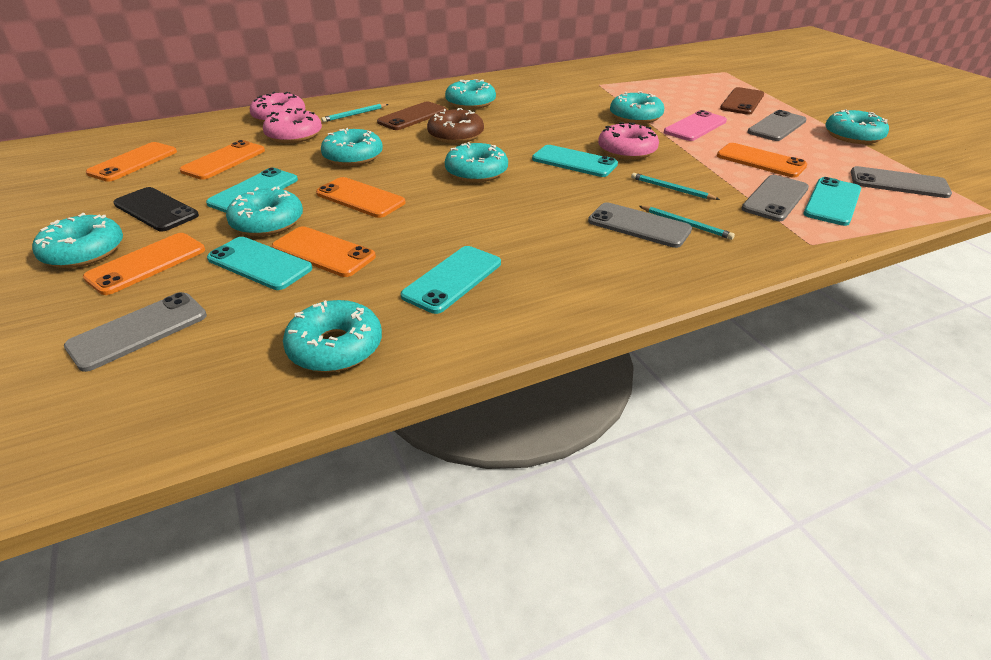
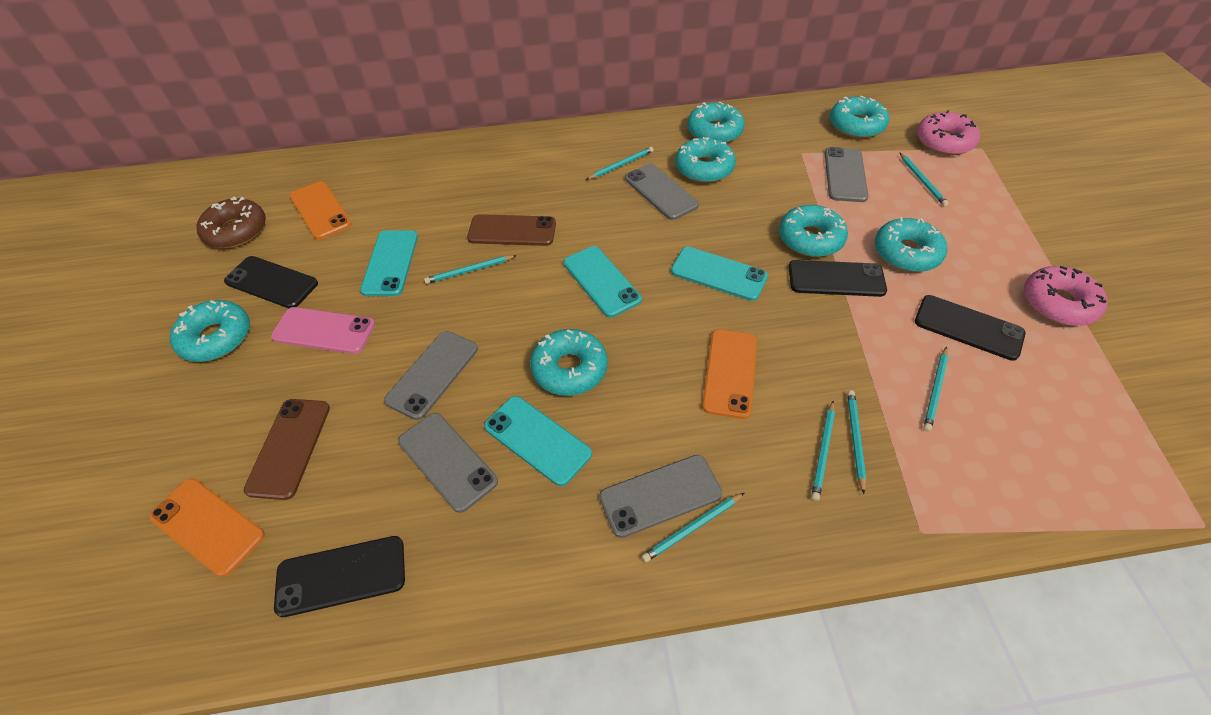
black phone: 1 -> 4
orange phone: 6 -> 3
pink donut: 3 -> 2
turquoise donut: 8 -> 7
turquoise pencil: 3 -> 7
turquoise phone: 5 -> 4

